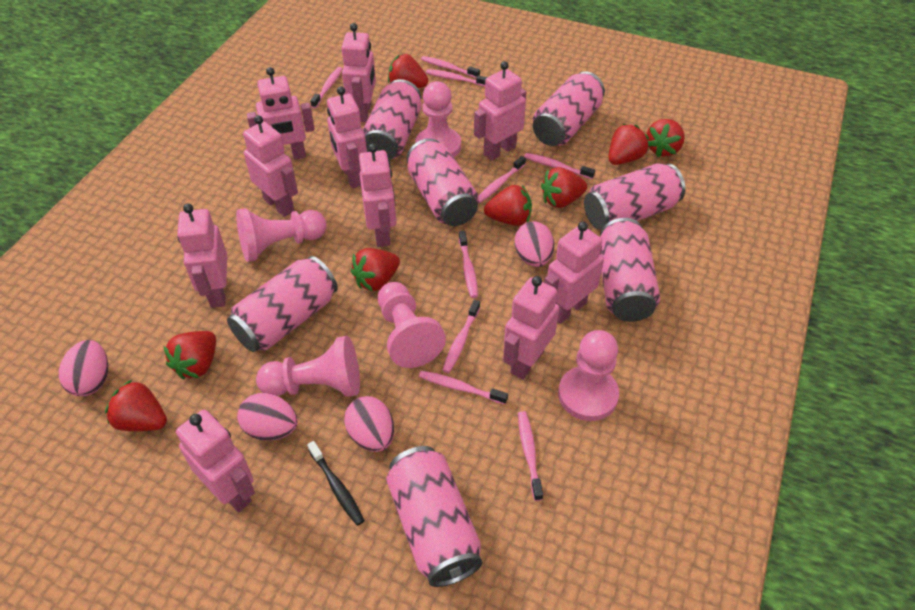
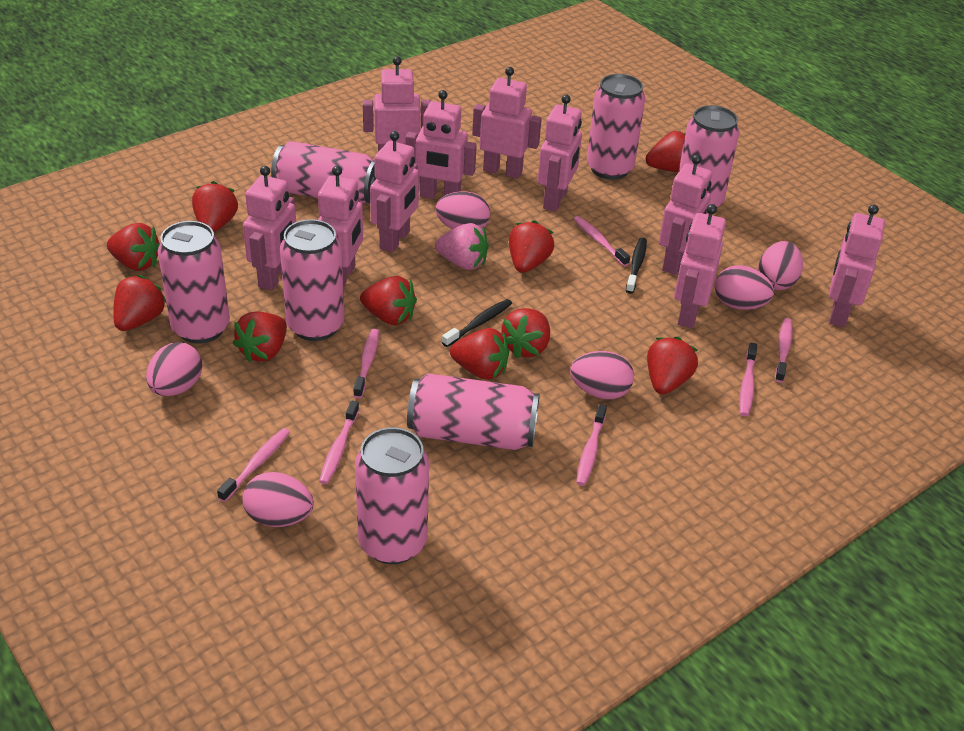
black toothbrush: 1 -> 2
pink egg: 4 -> 6
pink pawn: 5 -> 0
pink strawberry: 0 -> 1
pink toothbrush: 9 -> 7
red strawberry: 8 -> 10

